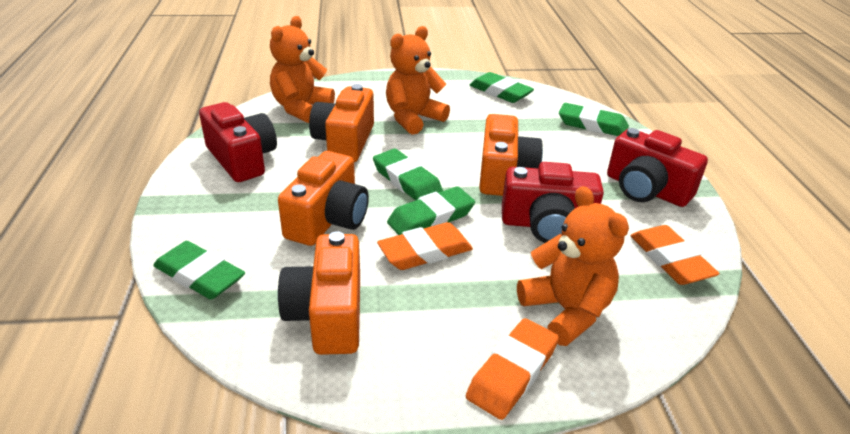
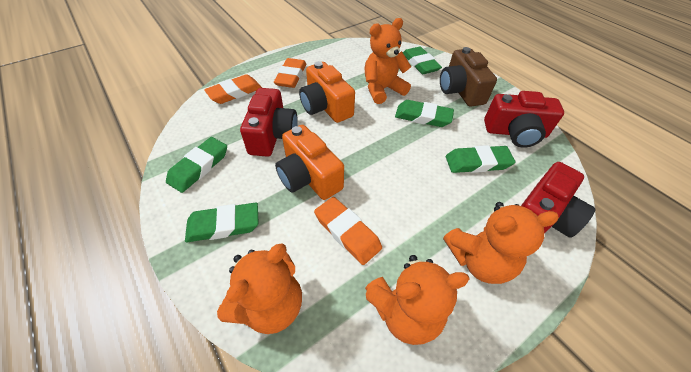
brown camera: 0 -> 1
orange camera: 4 -> 2
orange teddy bear: 3 -> 4

